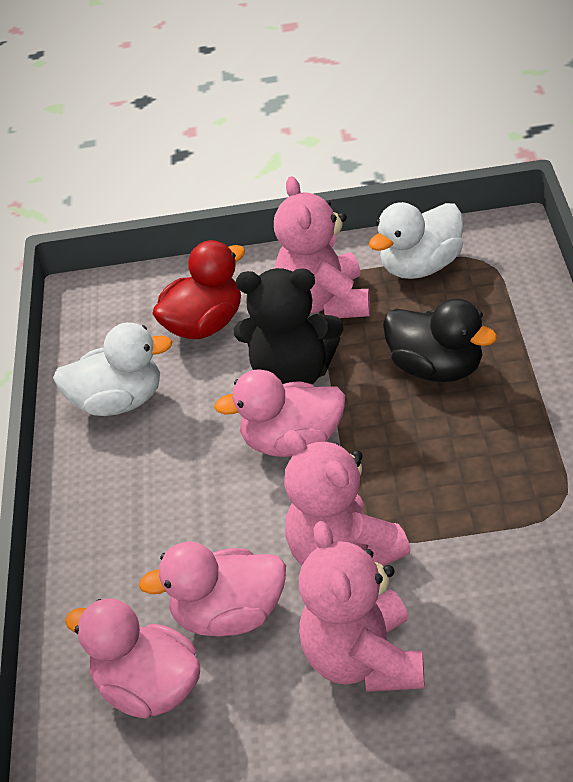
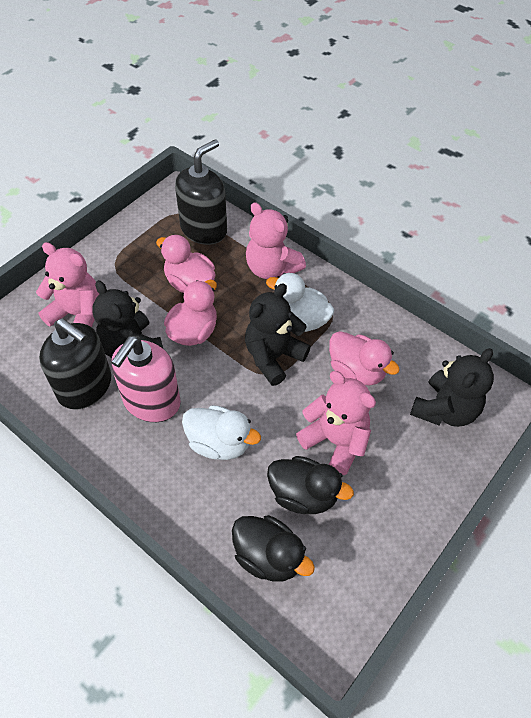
black duck: 1 -> 2
black soap dispenser: 0 -> 2
black teddy bear: 1 -> 3
pink soap dispenser: 0 -> 1
red duck: 1 -> 0

